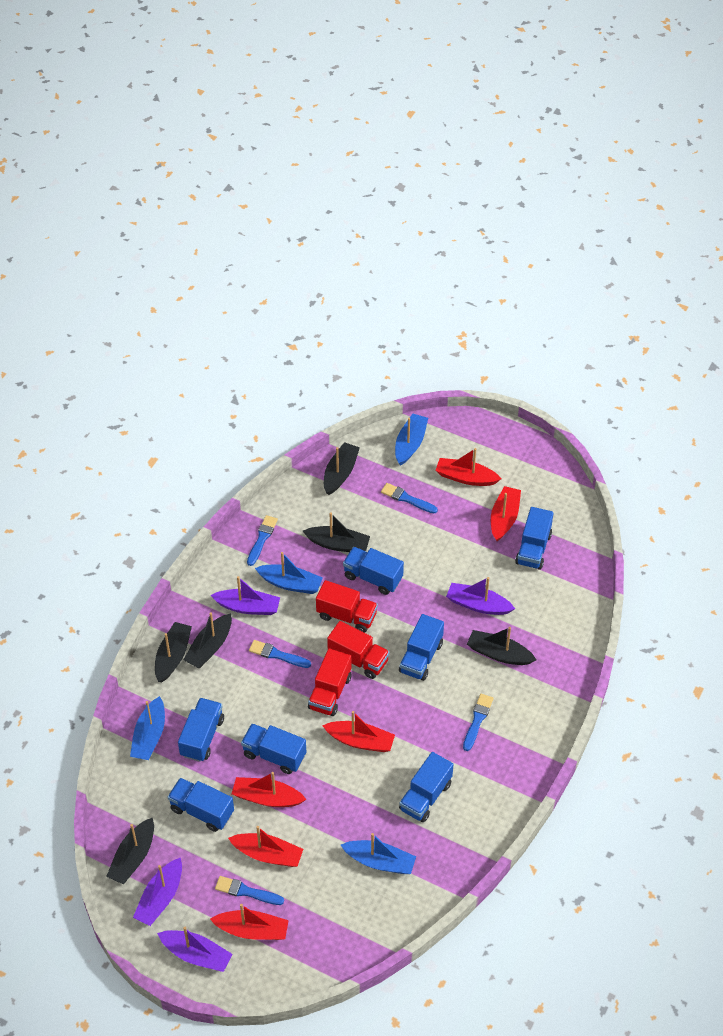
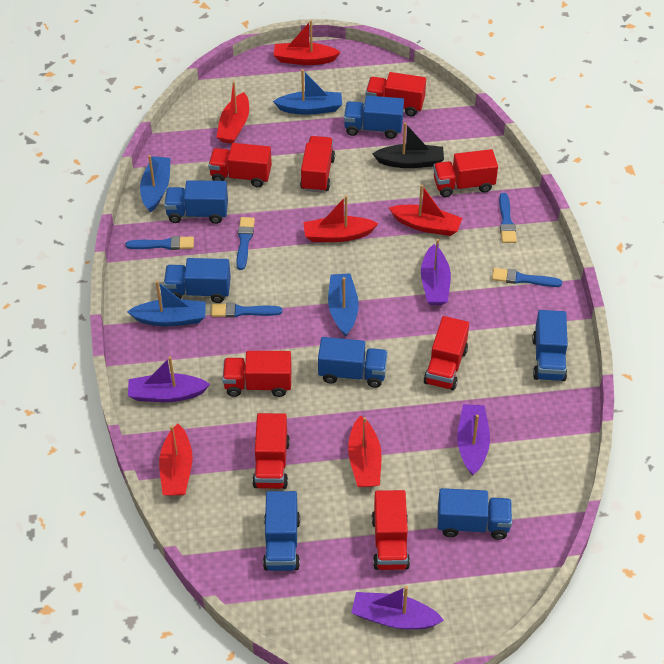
black boat: 6 -> 1
red truck: 3 -> 8

